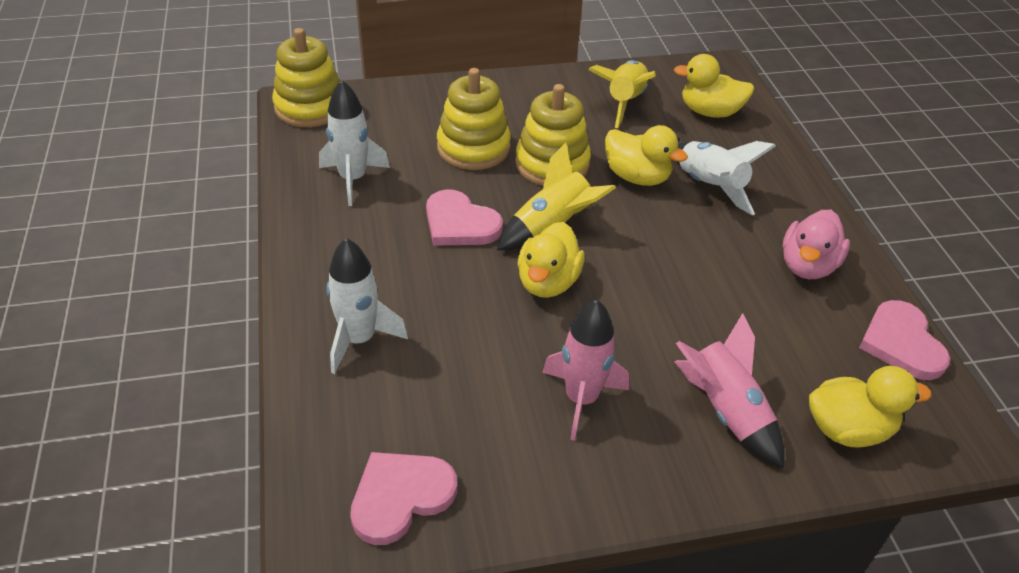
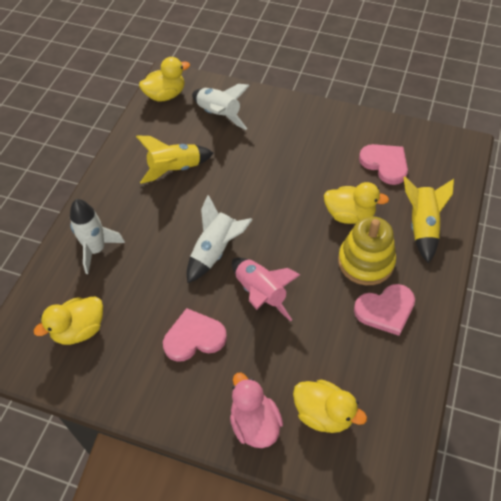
pink rocket: 2 -> 1
yellow stacking toy: 3 -> 1

